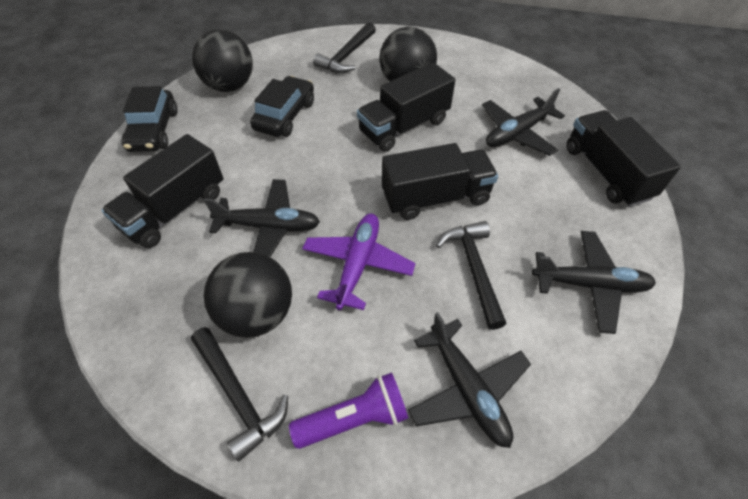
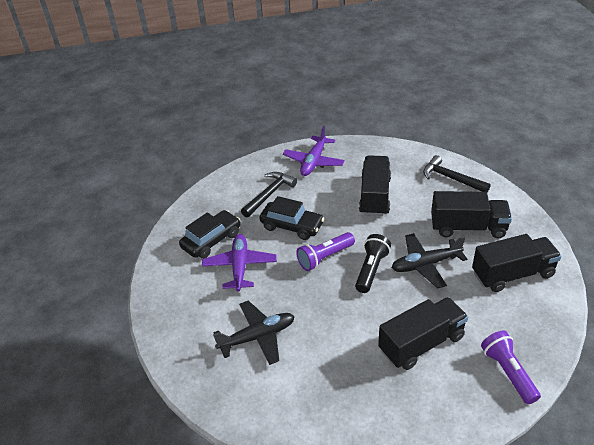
black ball: 3 -> 0
black flashlight: 0 -> 1
black hammer: 3 -> 2
black plane: 4 -> 2
purple flashlight: 1 -> 2
purple plane: 1 -> 2

